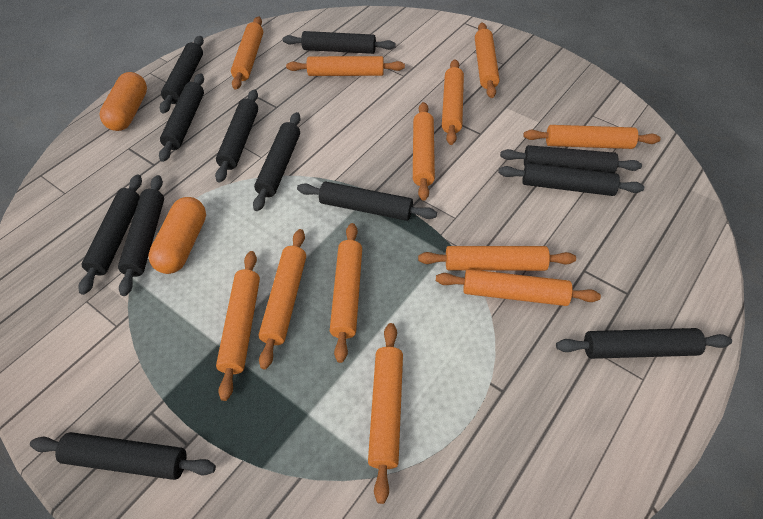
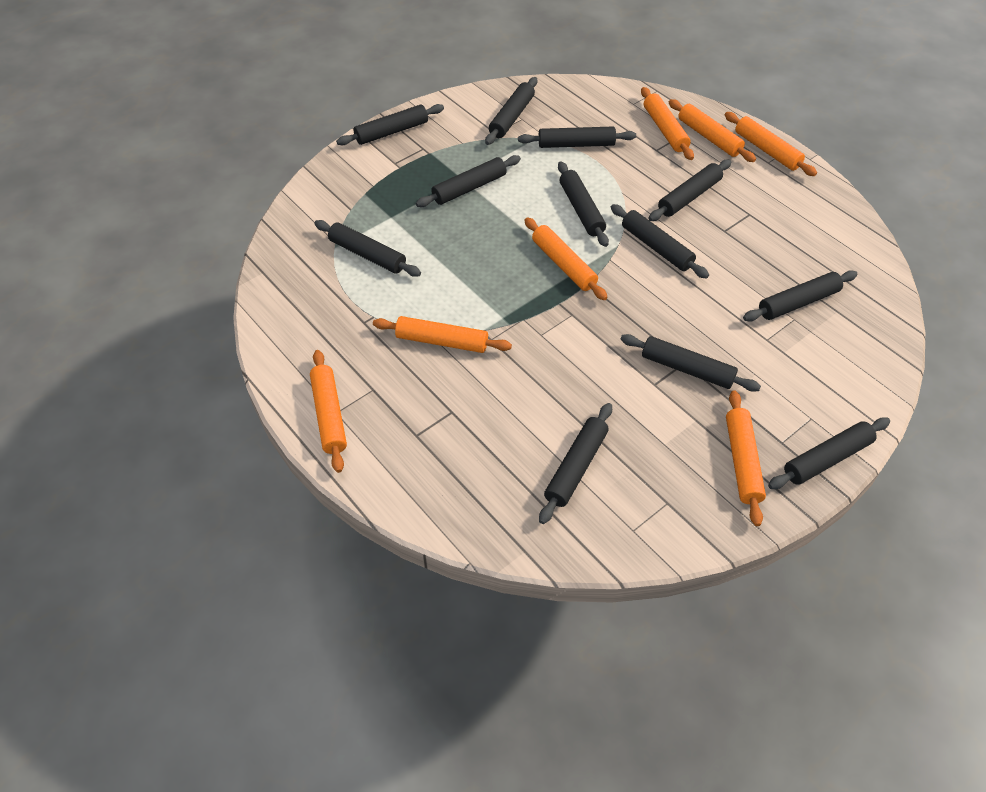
orange capsule: 2 -> 0
orange rolling pin: 12 -> 7

